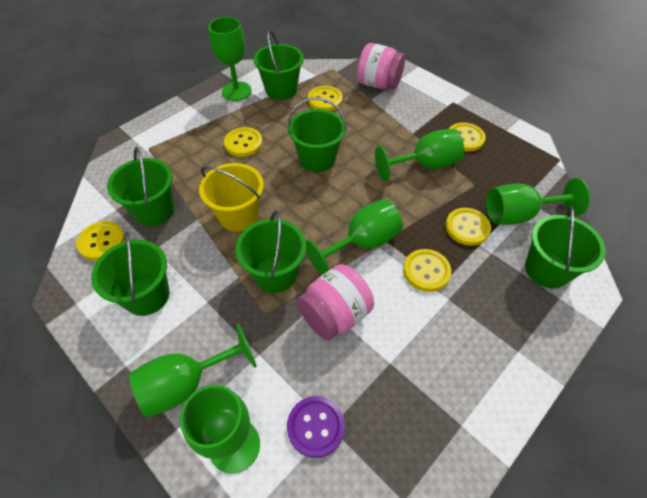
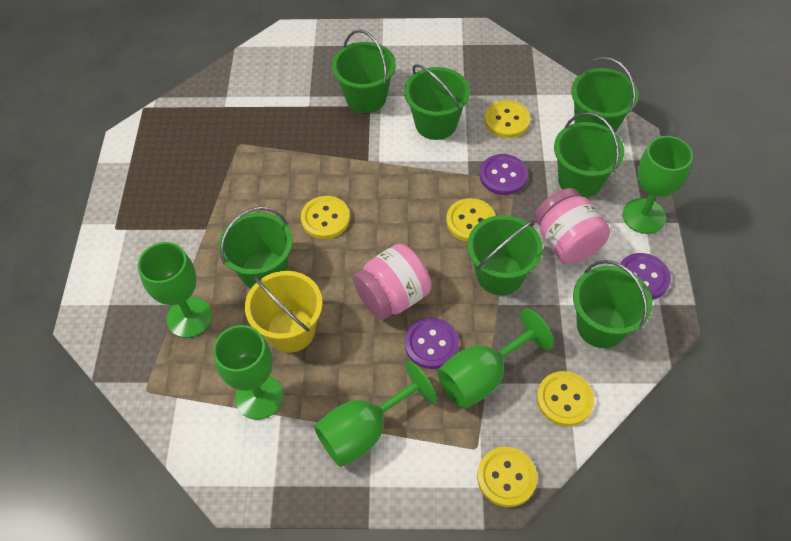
green bucket: 6 -> 7
green goblet: 6 -> 5
purple button: 1 -> 3
yellow button: 6 -> 5

